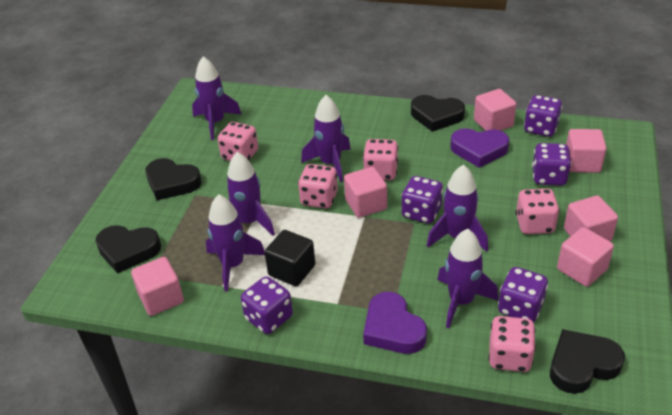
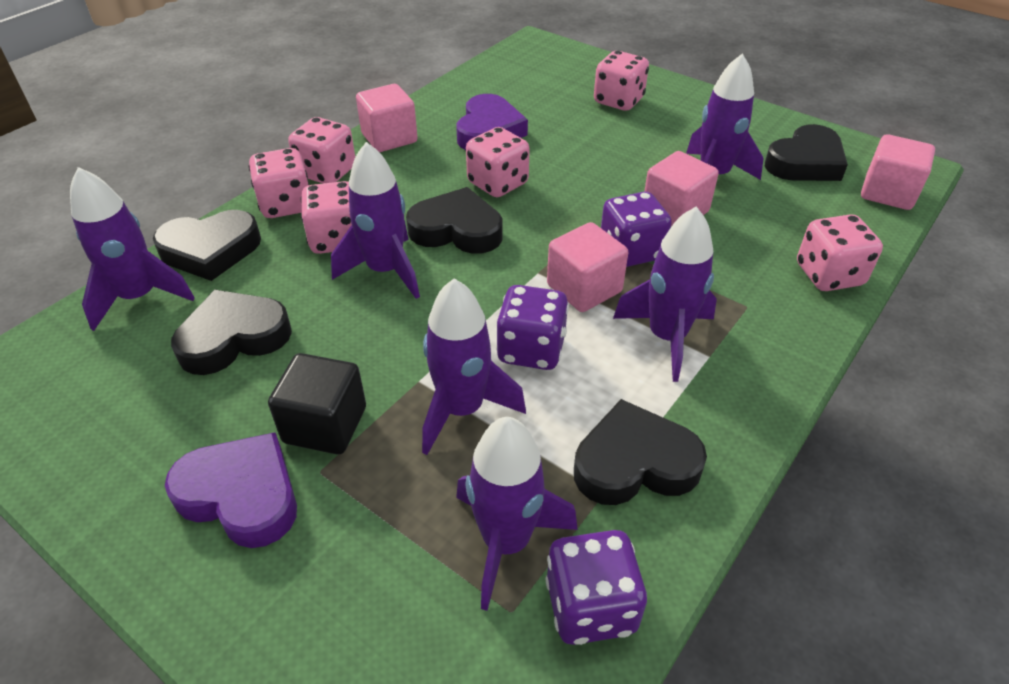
black heart: 4 -> 5
pink cube: 6 -> 4
pink dice: 5 -> 6
purple dice: 5 -> 3

